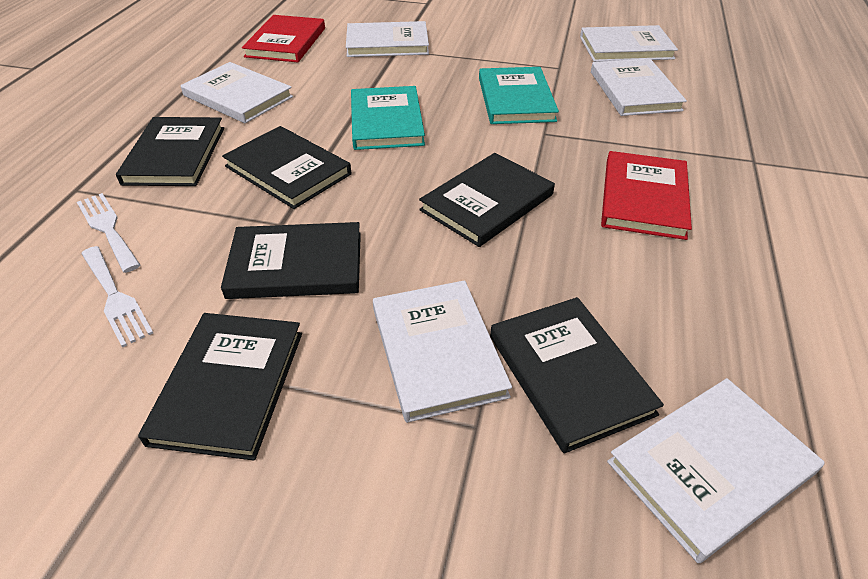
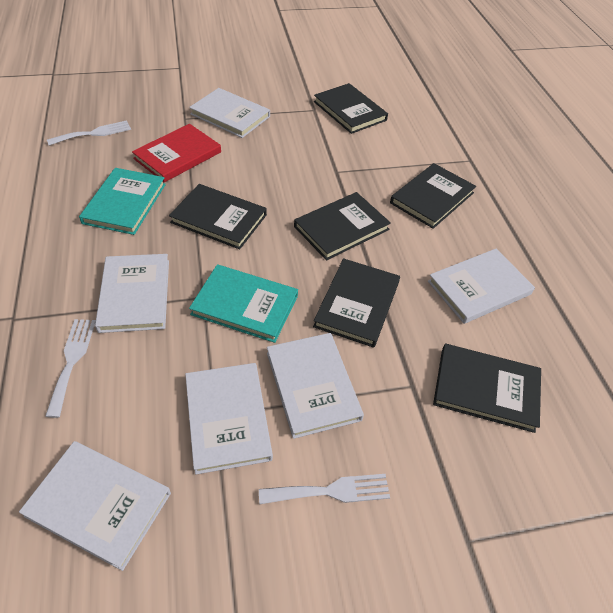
red book: 2 -> 1
white fork: 2 -> 3

